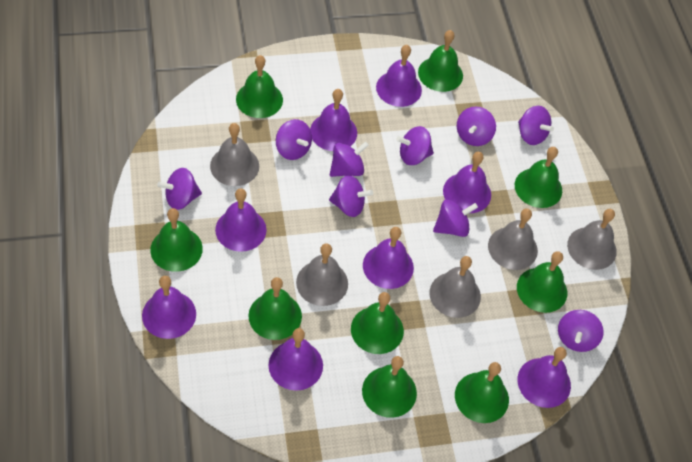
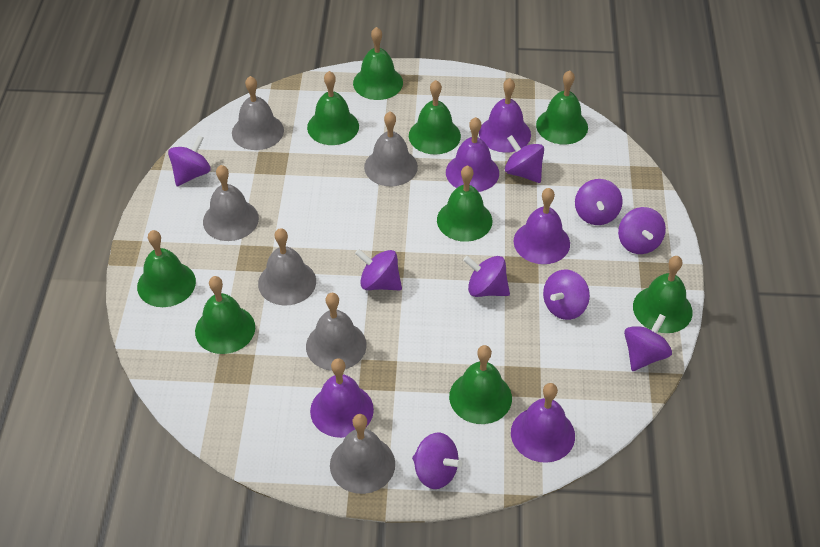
grey bell: 5 -> 6
purple bell: 8 -> 5

